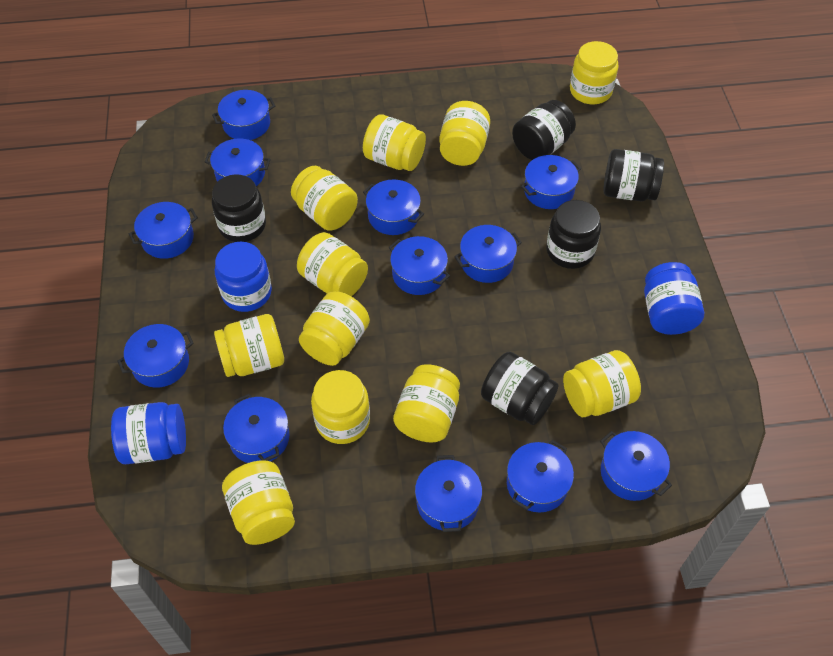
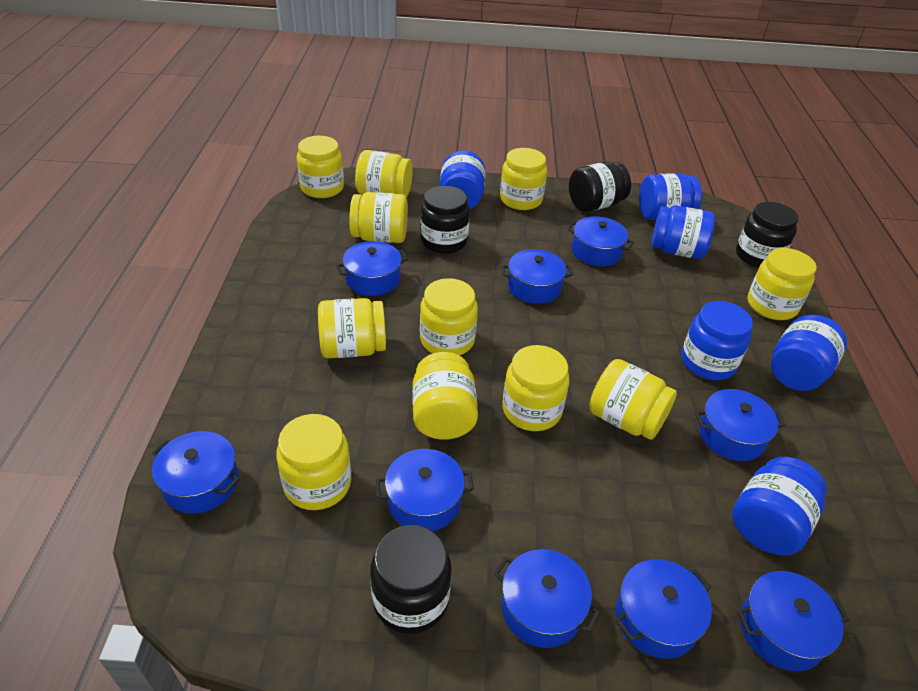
black jar: 5 -> 4
blue jar: 3 -> 6
blue pot: 12 -> 9

